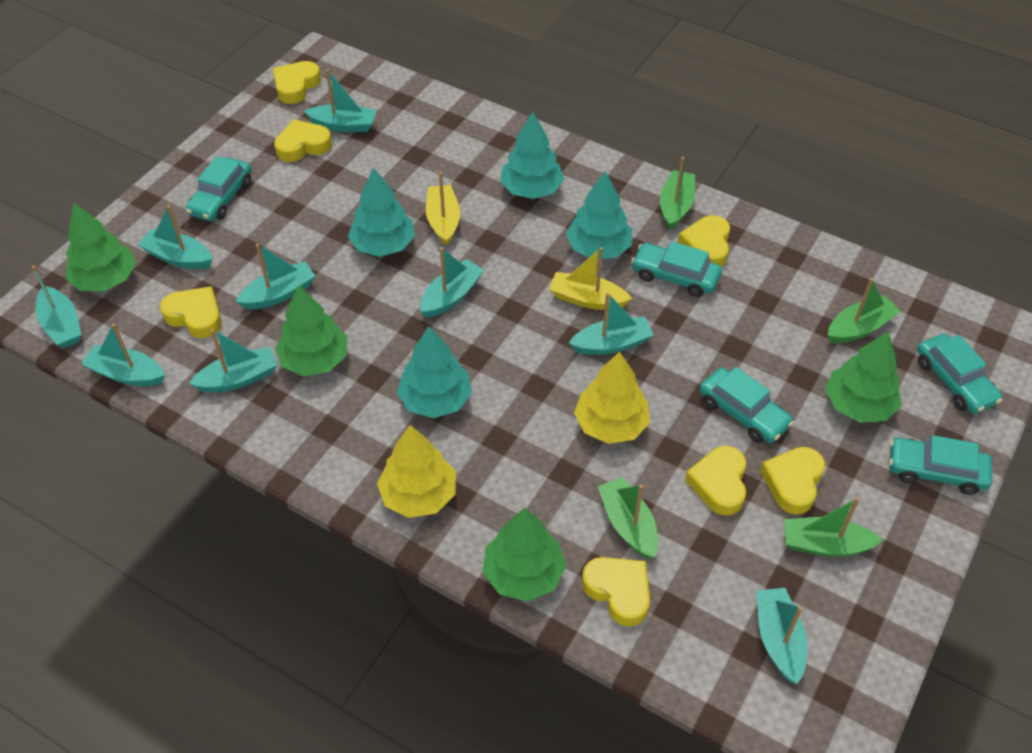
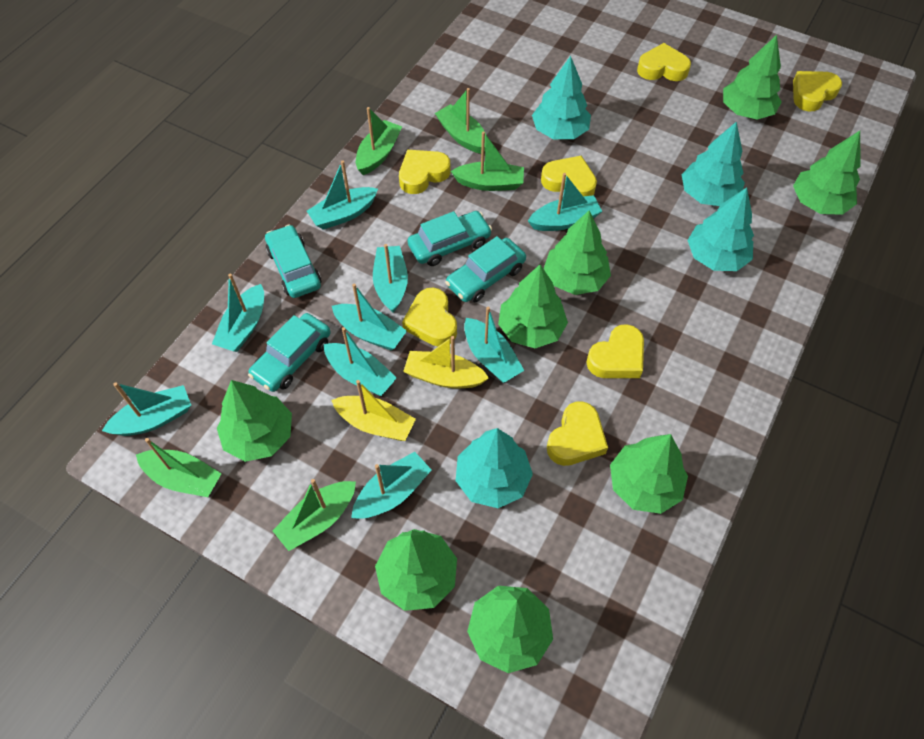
green boat: 4 -> 5
green tree: 4 -> 8
turquoise car: 5 -> 4
yellow tree: 2 -> 0

